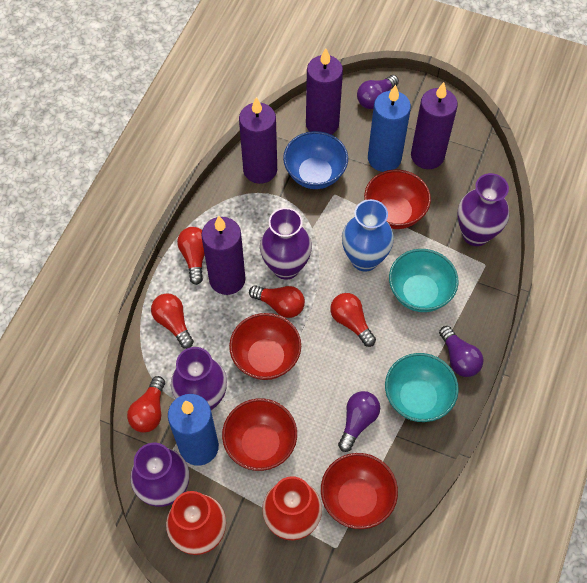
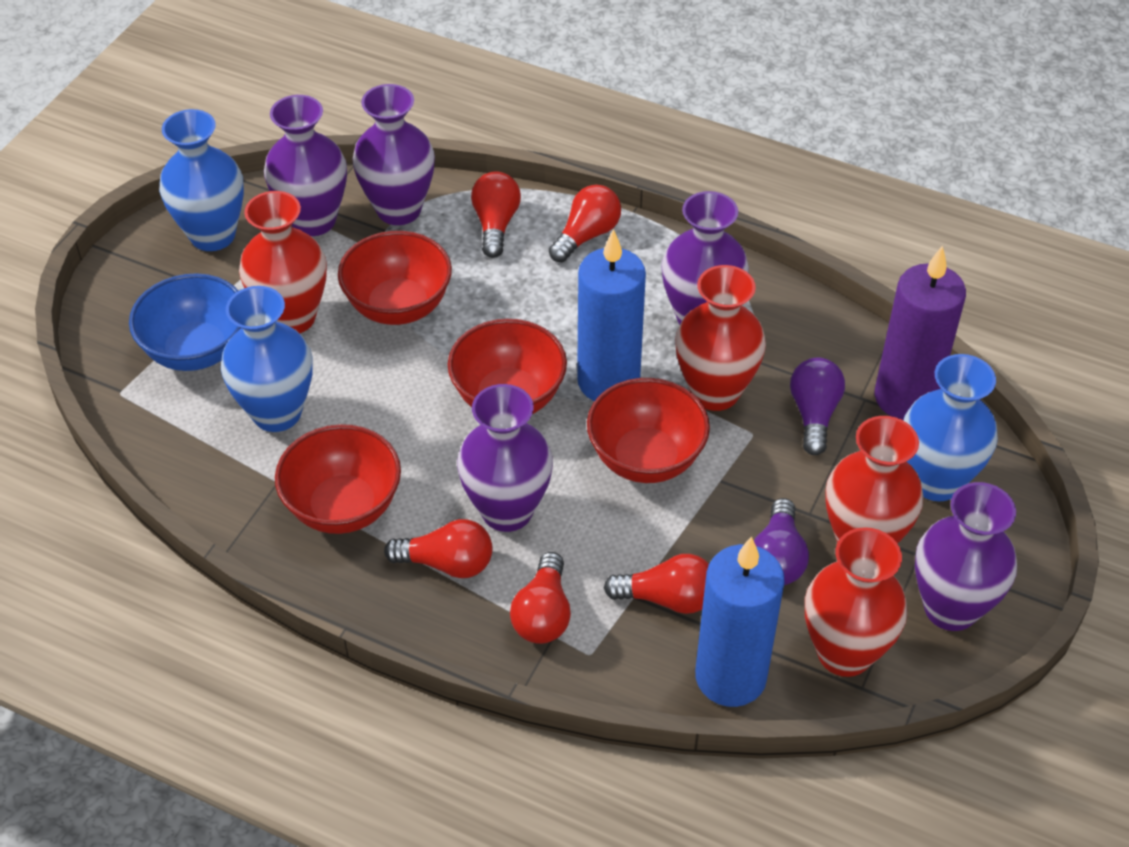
blue vase: 1 -> 3
purple candle: 4 -> 1
purple light bulb: 3 -> 2
purple vase: 4 -> 5
red vase: 2 -> 4
turquoise bowl: 2 -> 0

